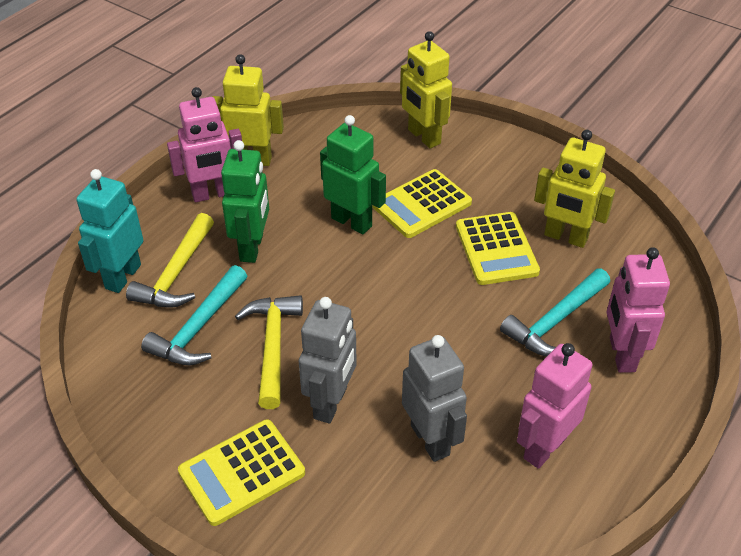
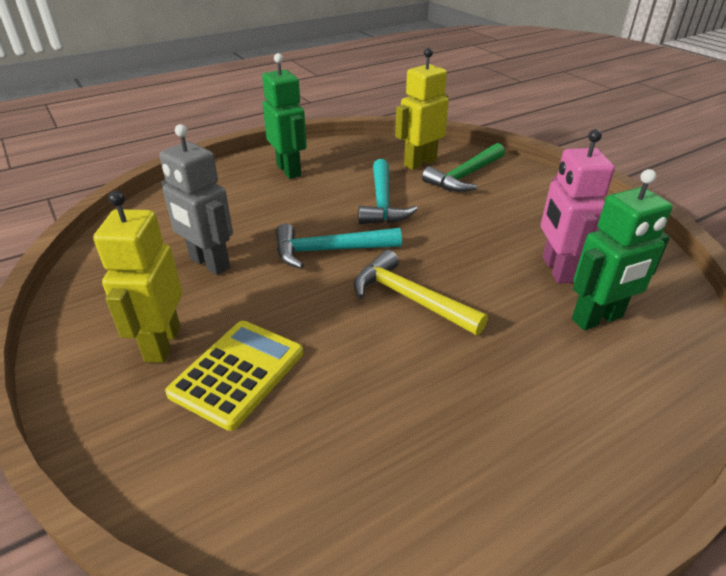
green hammer: 0 -> 1
grey robot: 2 -> 1
pink robot: 3 -> 1
turquoise robot: 1 -> 0
yellow calculator: 3 -> 1
yellow hammer: 2 -> 1
yellow robot: 3 -> 2

